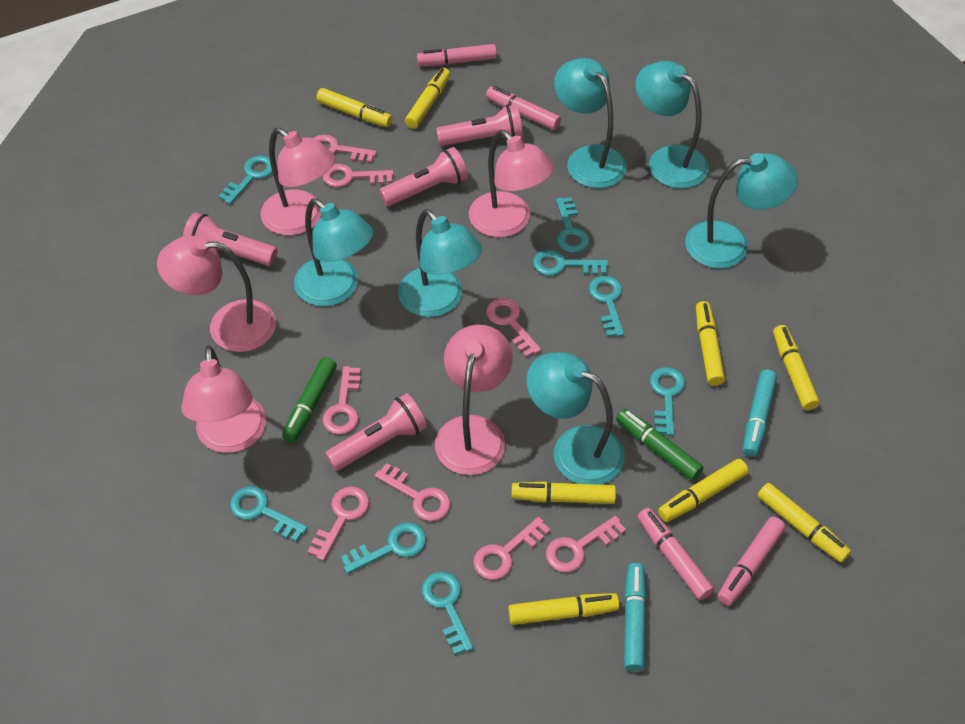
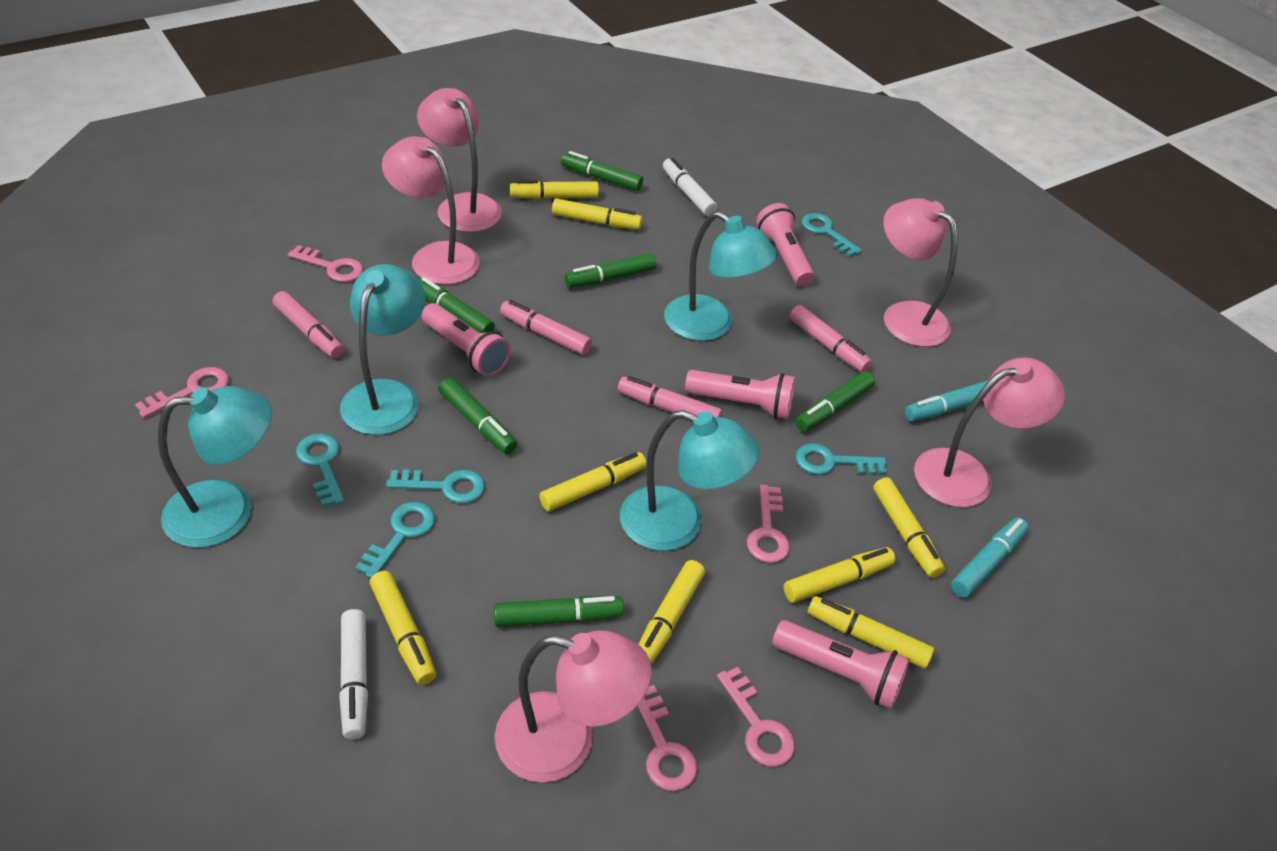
green marker: 2 -> 6
pink key: 8 -> 5
turquoise key: 8 -> 5
turquoise lamp: 6 -> 4
white marker: 0 -> 2

